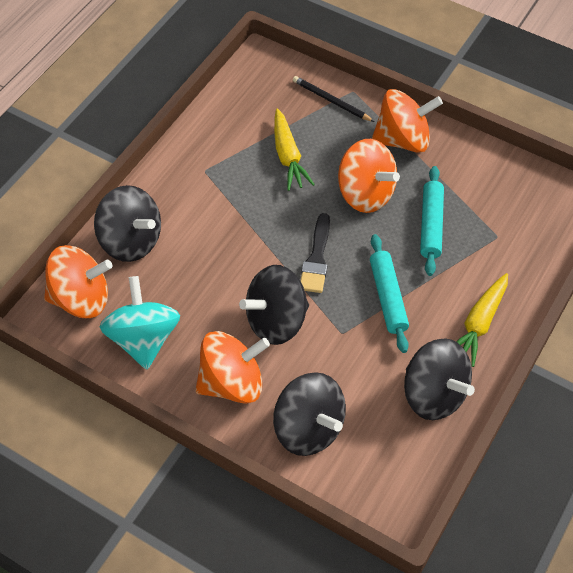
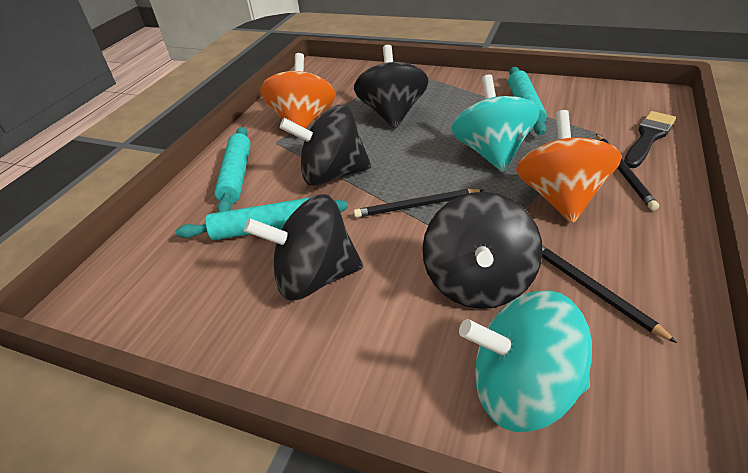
black pencil: 1 -> 3
orange spinning top: 4 -> 2
turquoise rolling pin: 2 -> 3
turquoise spinning top: 1 -> 2
yellow carrot: 2 -> 0

